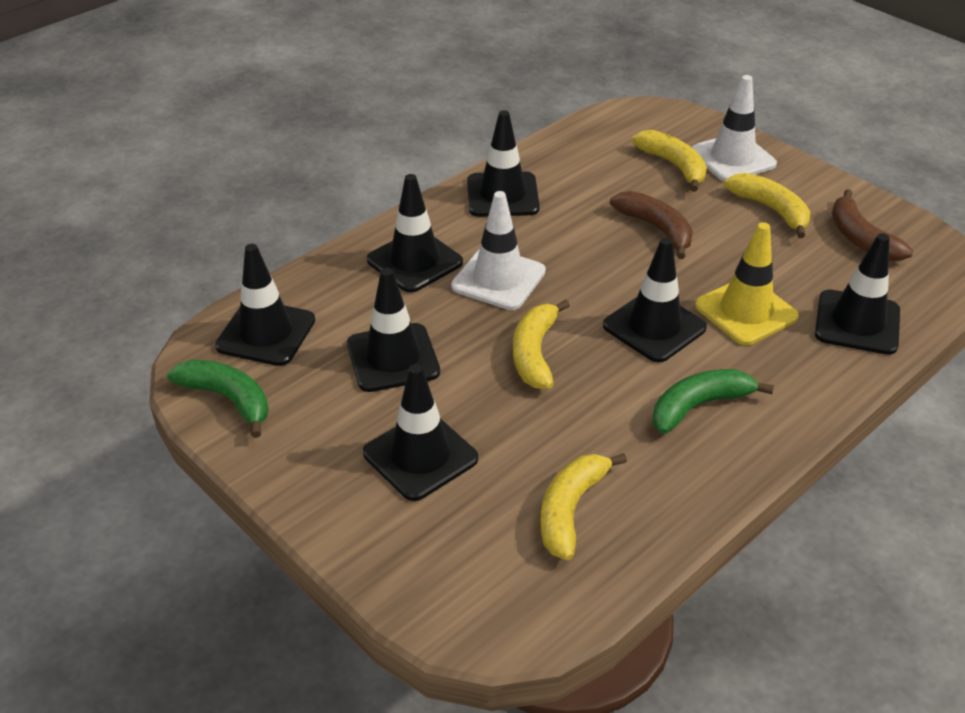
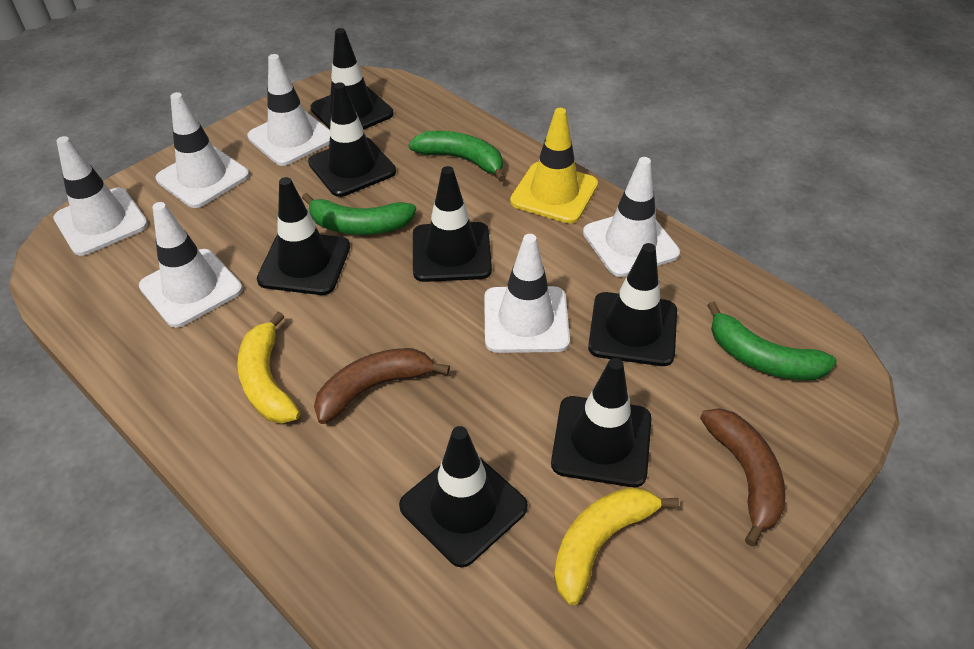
green banana: 2 -> 3
white traffic cone: 2 -> 6
yellow banana: 4 -> 2

